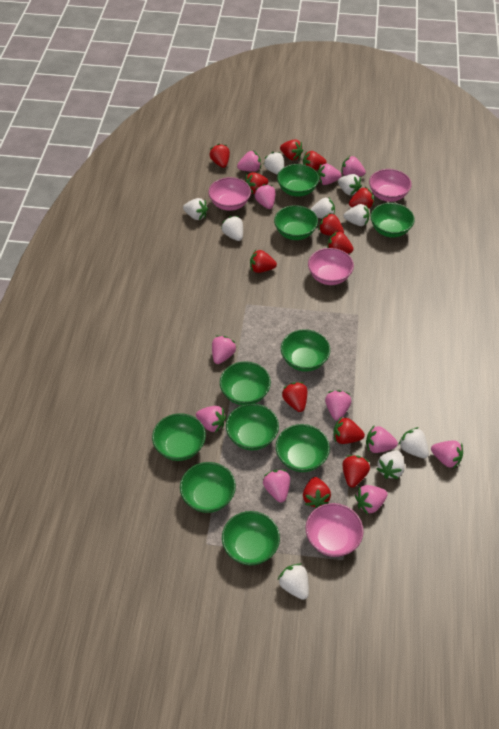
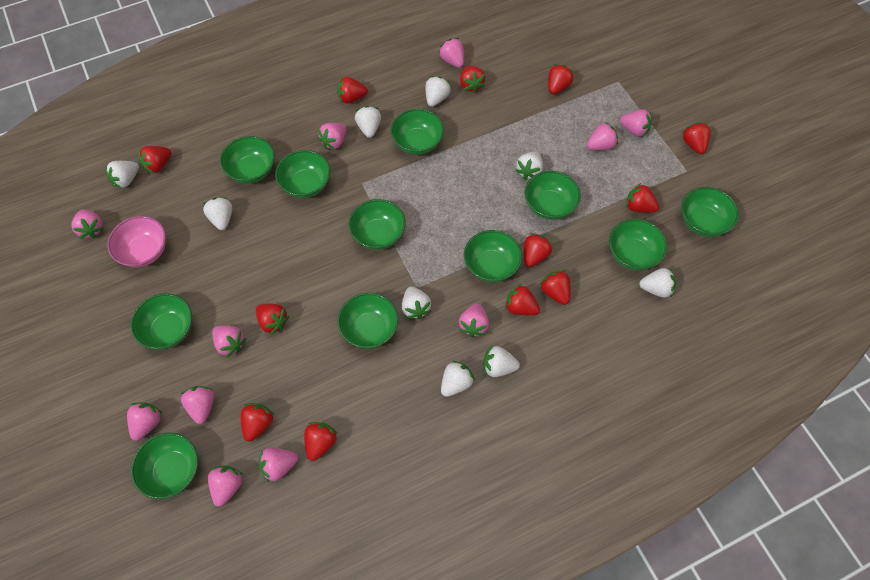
green bowl: 10 -> 11
pink bowl: 4 -> 1

